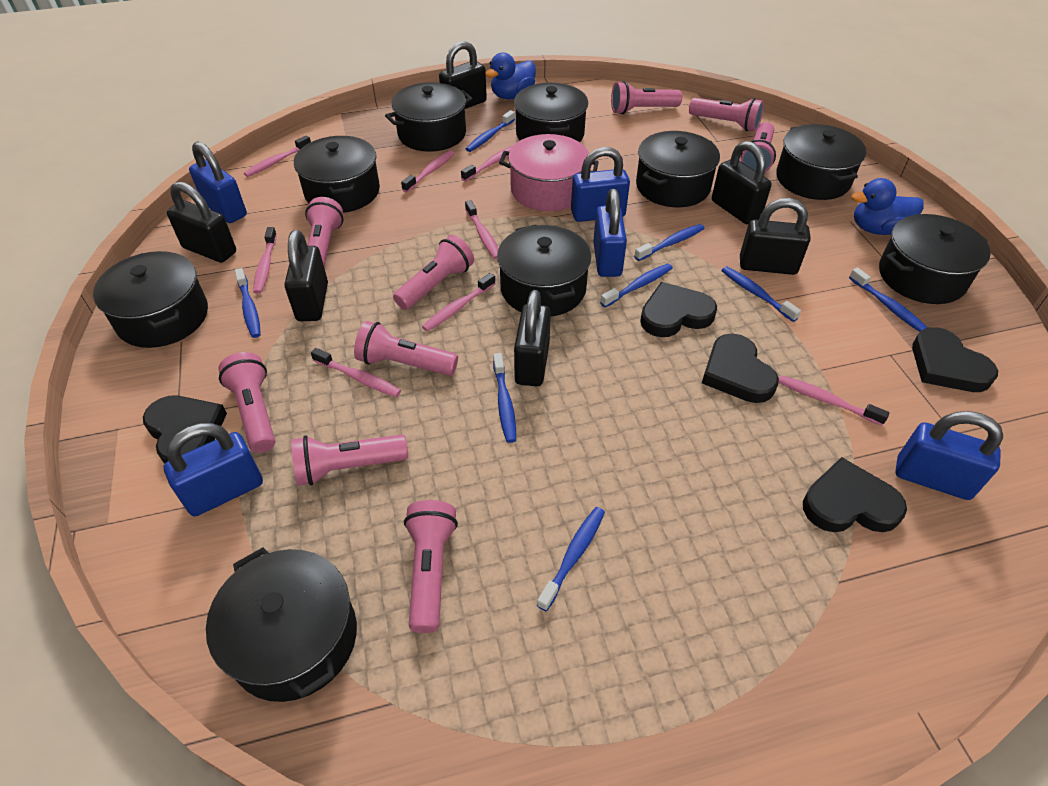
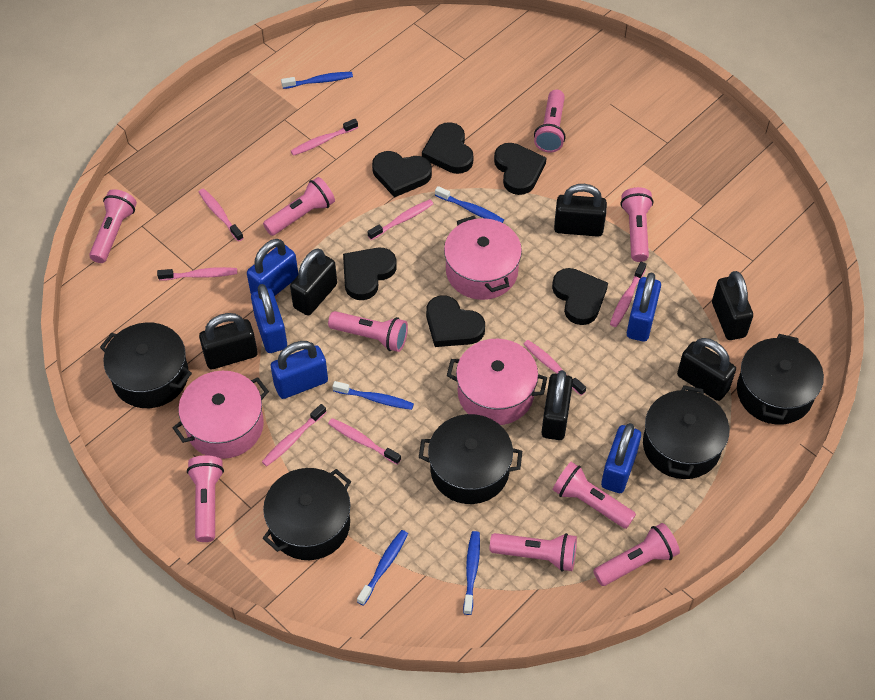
black heart: 5 -> 6
black pot: 9 -> 5
blue duck: 2 -> 0
blue toothbrush: 8 -> 5
pink pot: 1 -> 3

